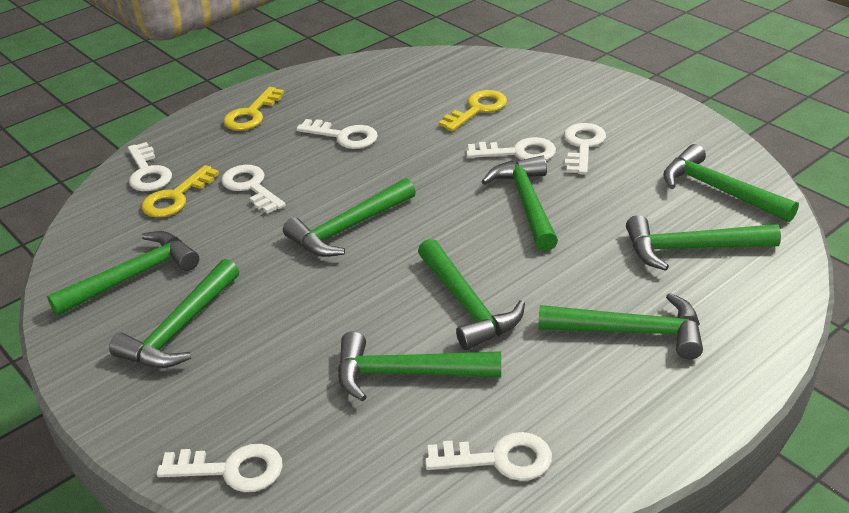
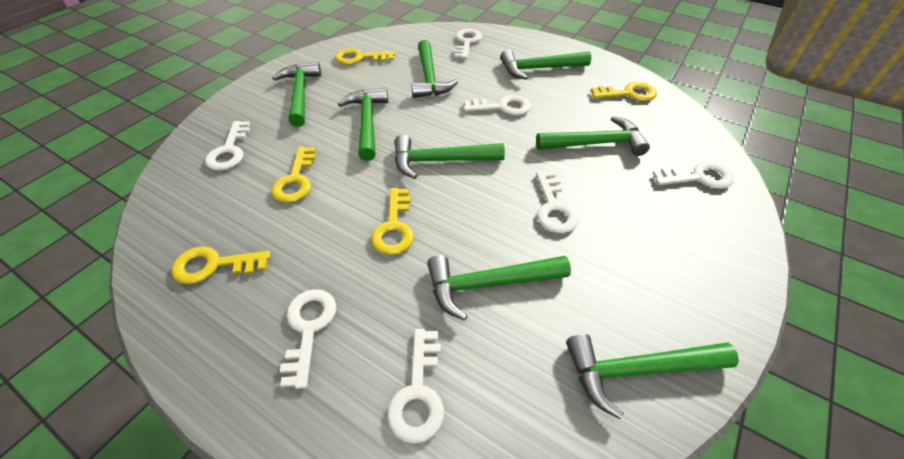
green hammer: 9 -> 8
yellow key: 3 -> 5

